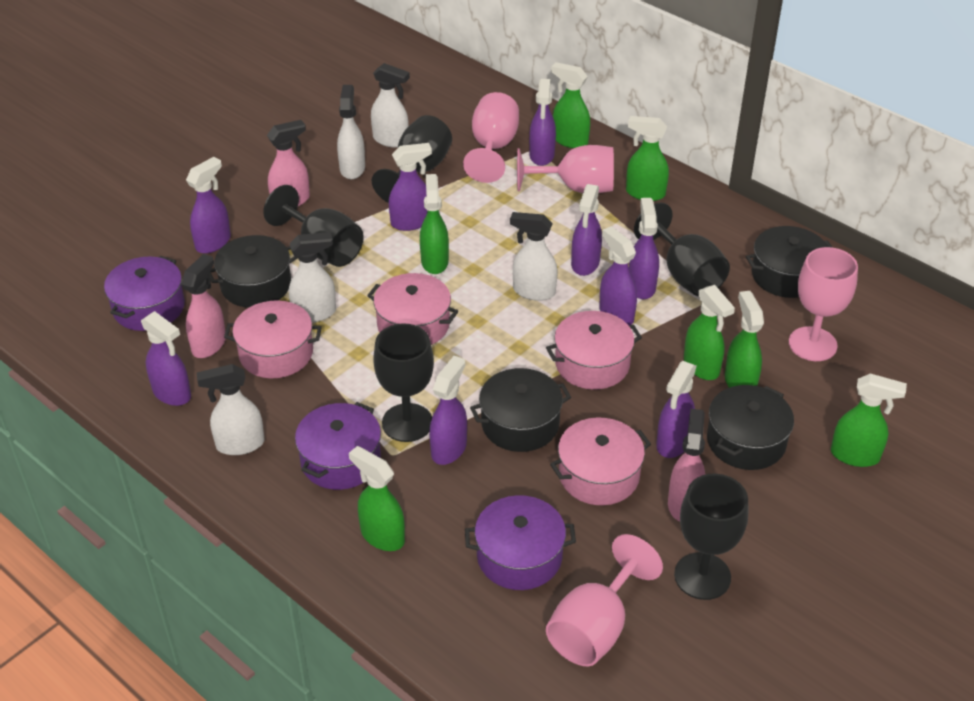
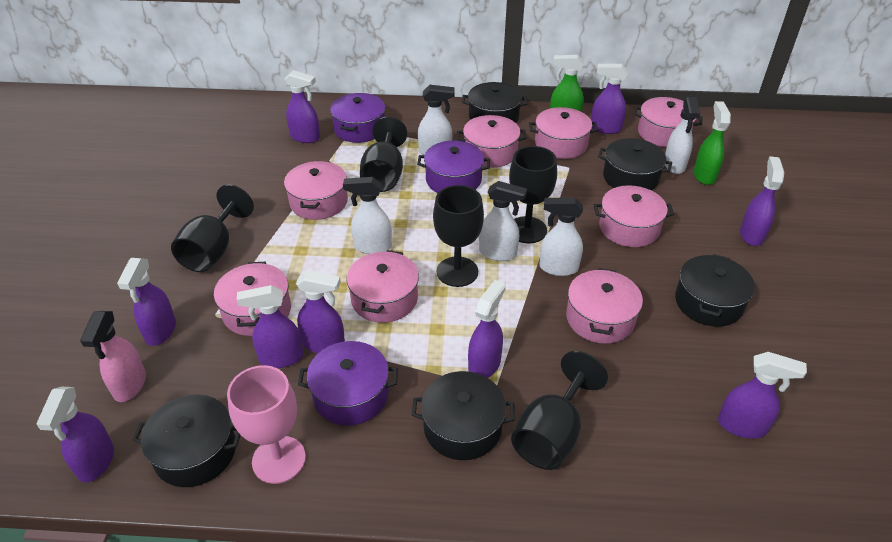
black pot: 4 -> 5
green spray bottle: 7 -> 2
pink goblet: 4 -> 1
pink pot: 4 -> 8
pink spray bottle: 3 -> 1

